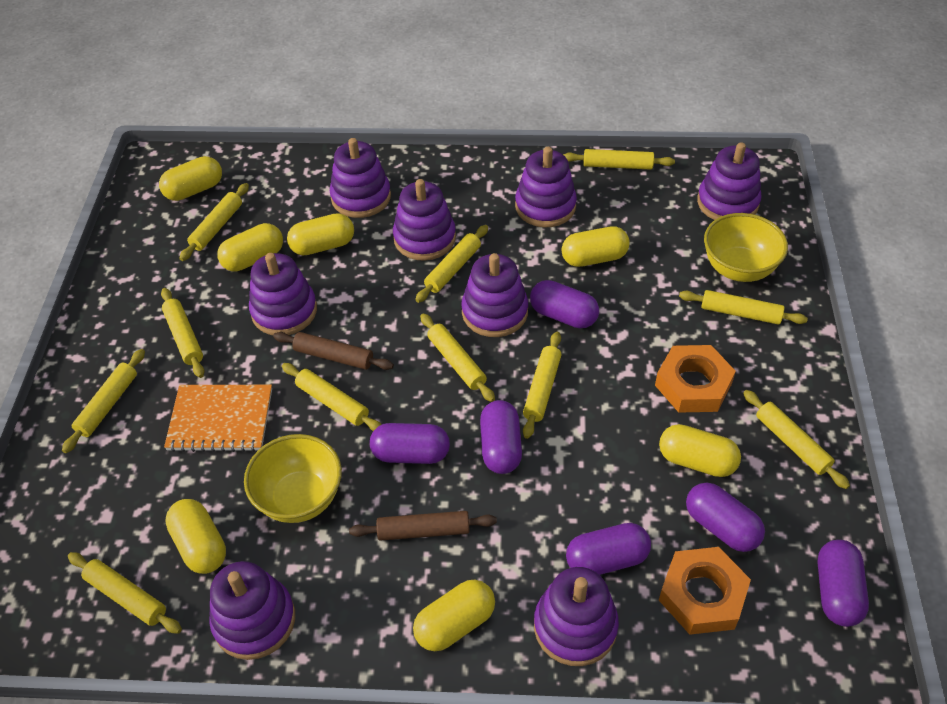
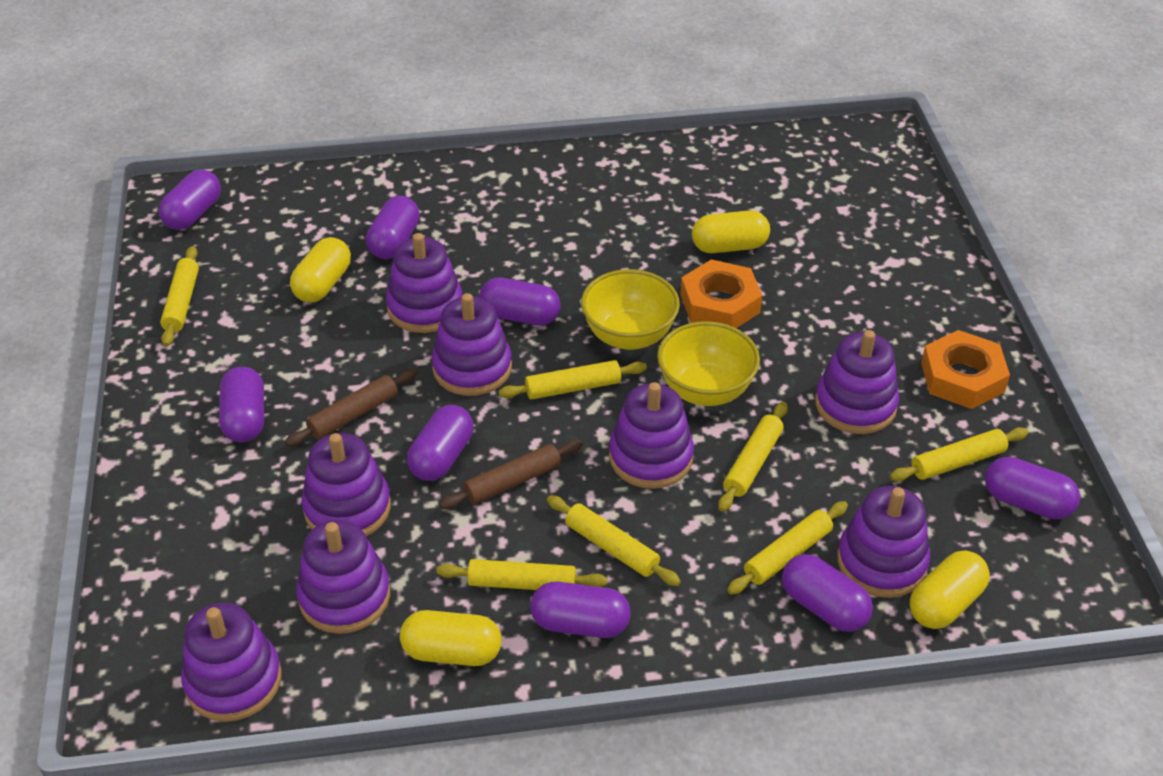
orange notebook: 1 -> 0
purple capsule: 6 -> 8
yellow capsule: 7 -> 4
yellow rolling pin: 11 -> 7

